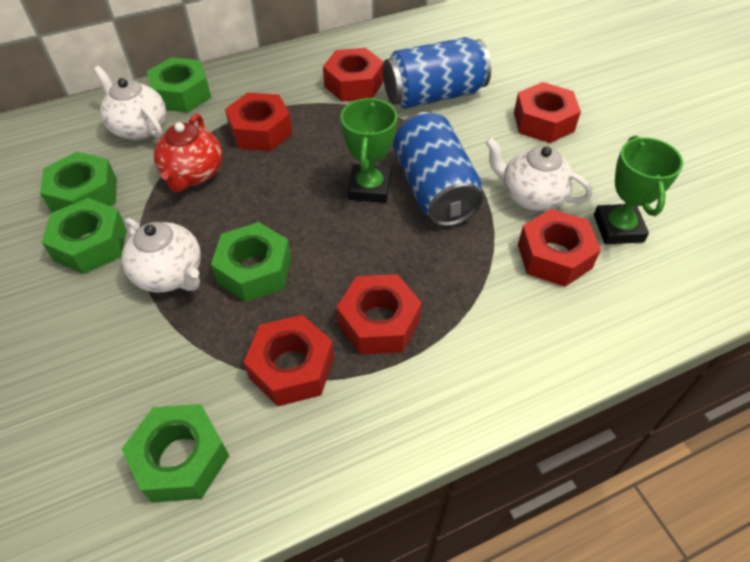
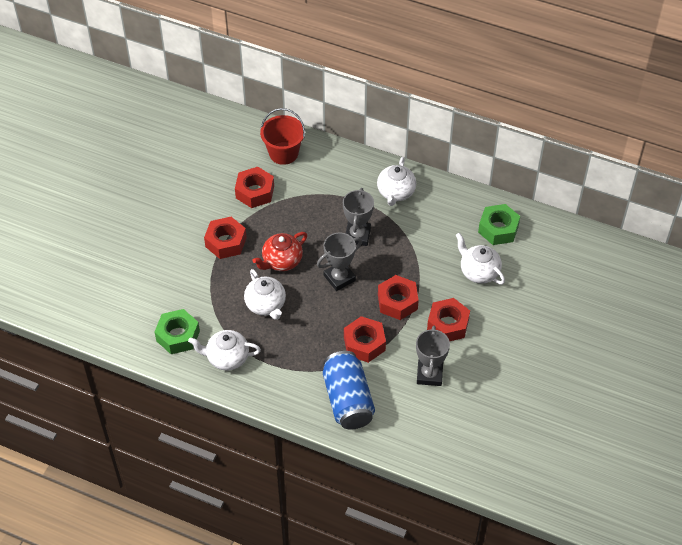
blue can: 2 -> 1
green nut: 5 -> 2
green trophy: 2 -> 0
grey trophy: 0 -> 3
red bucket: 0 -> 1
red nut: 6 -> 5
white teapot: 3 -> 4

